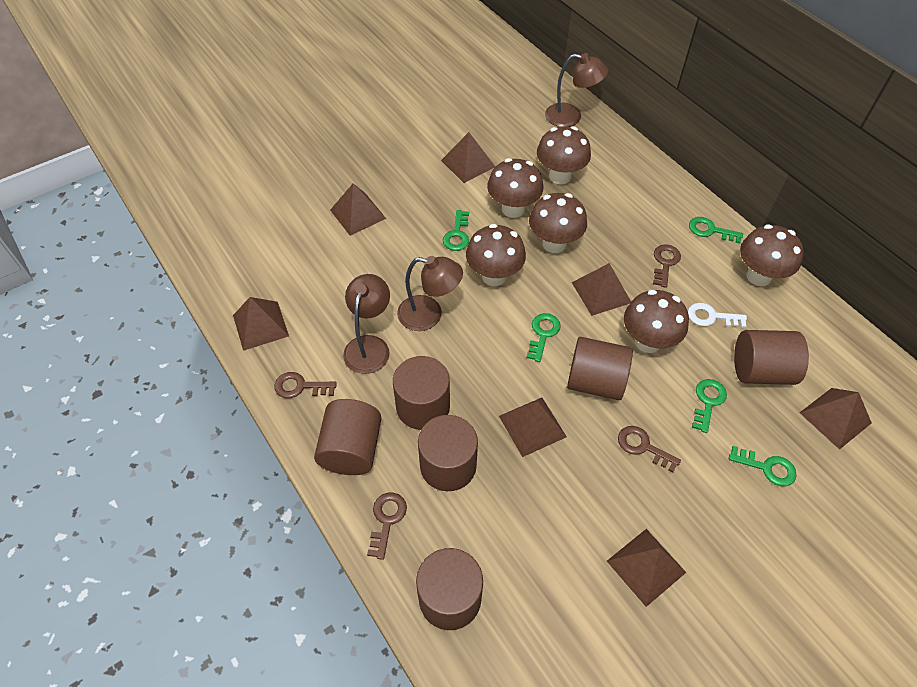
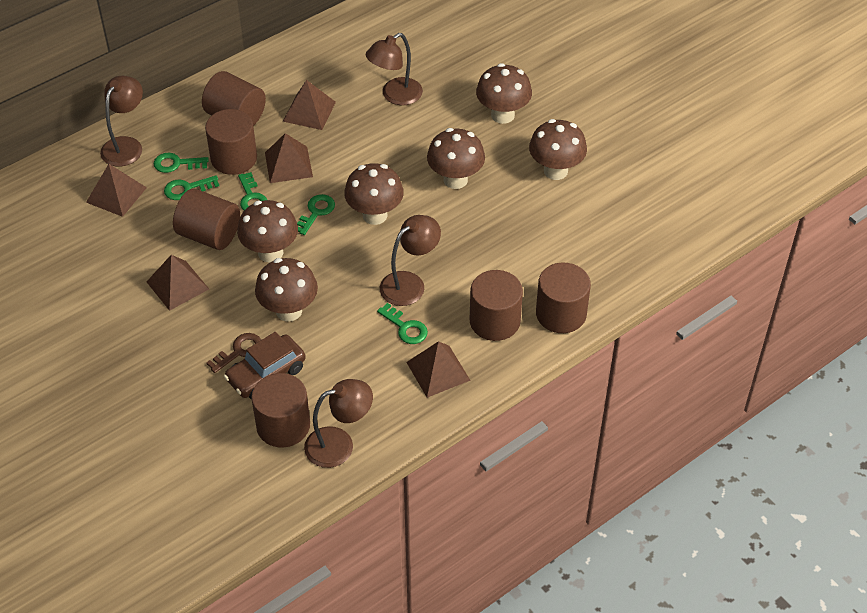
brown car: 0 -> 1
brown key: 4 -> 1
brown lamp: 3 -> 4
brown pyramid: 7 -> 5
white key: 1 -> 0

